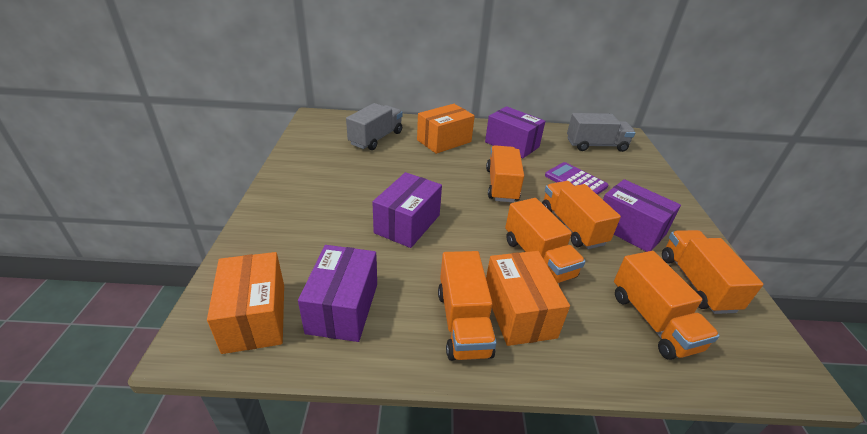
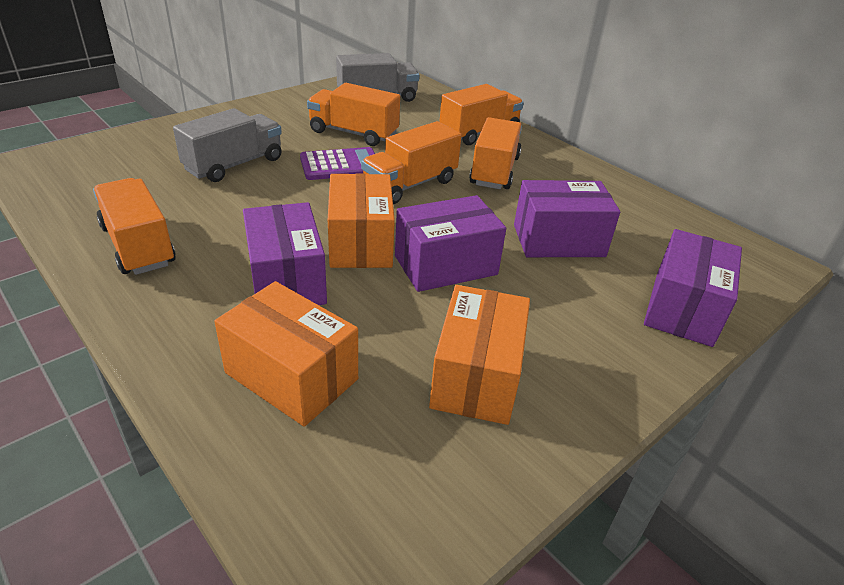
orange truck: 6 -> 5

